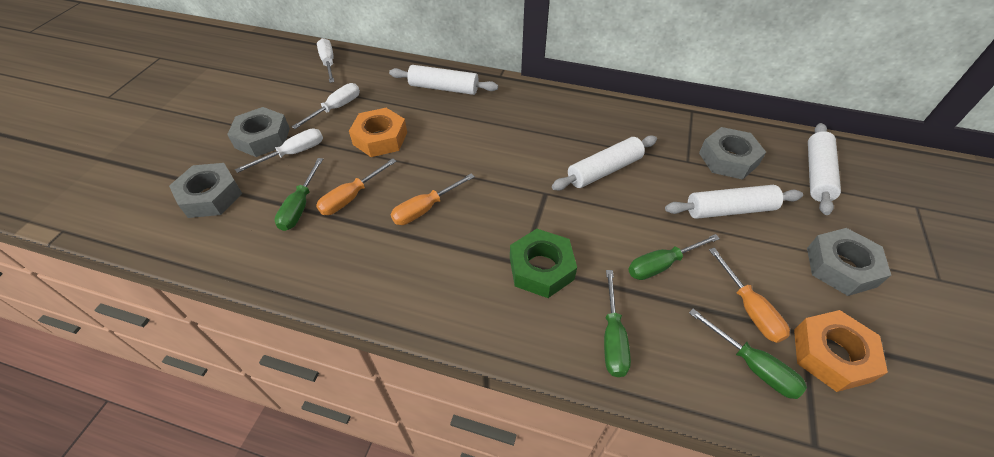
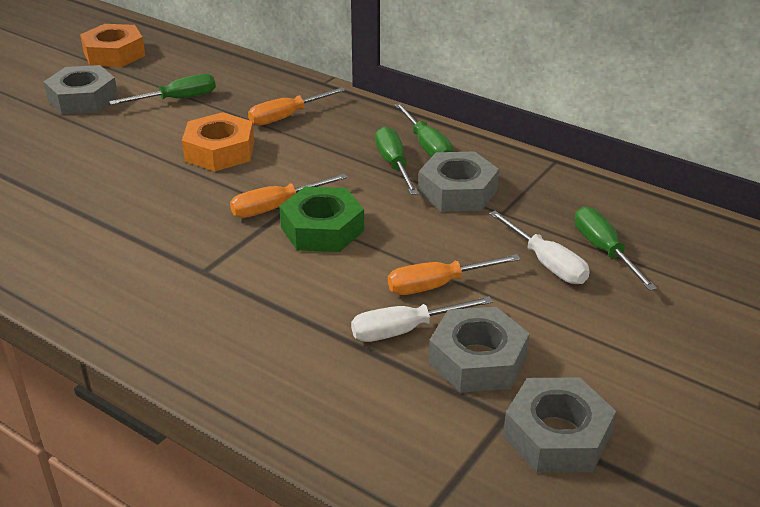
white rolling pin: 4 -> 0
white screwdriver: 3 -> 2

